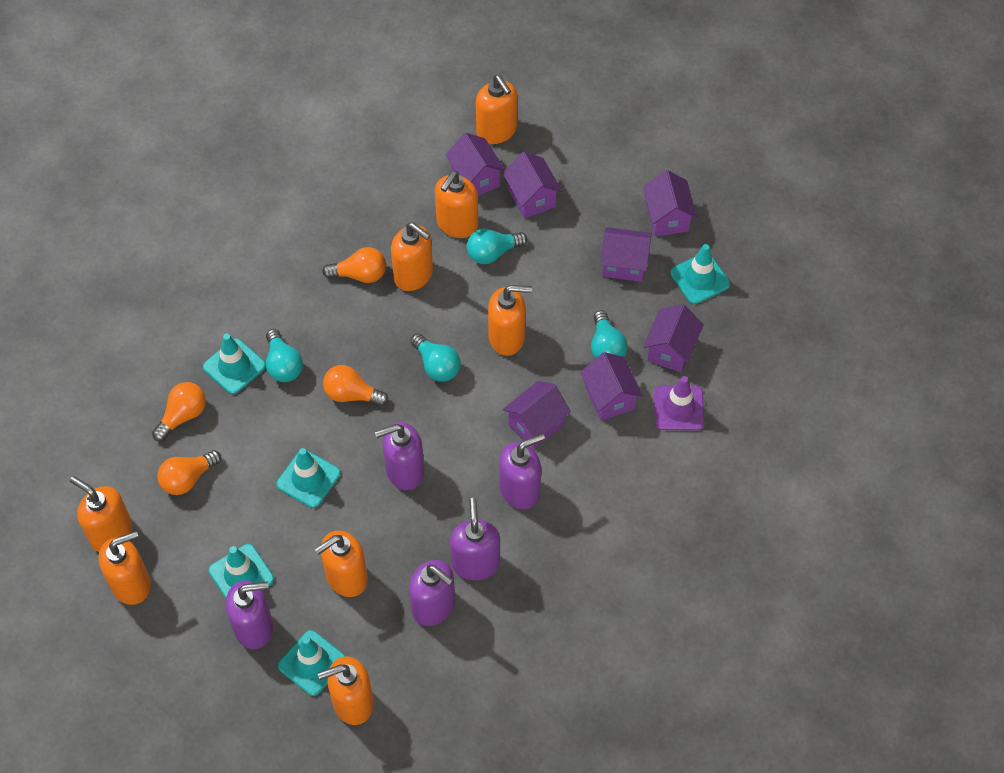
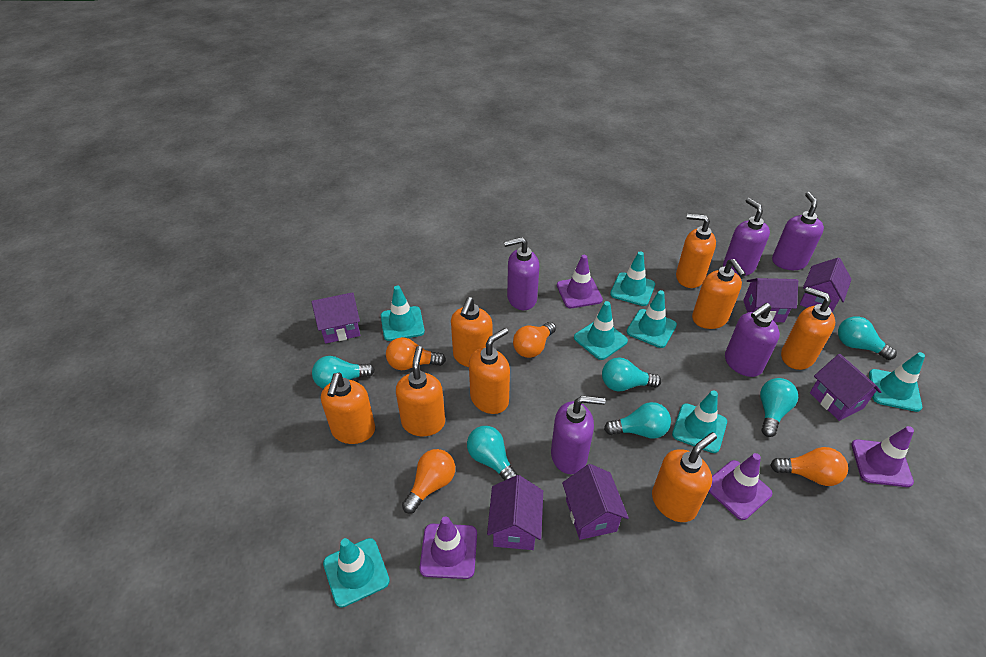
purple house: 7 -> 6
purple traffic cone: 1 -> 4
turquoise light bulb: 4 -> 6
turquoise traffic cone: 5 -> 7

